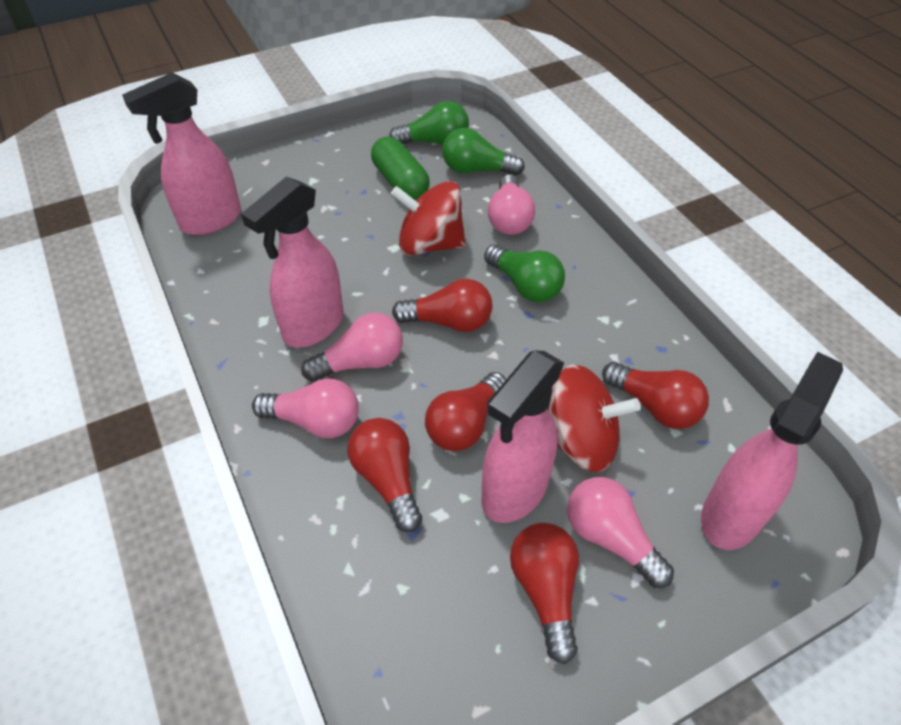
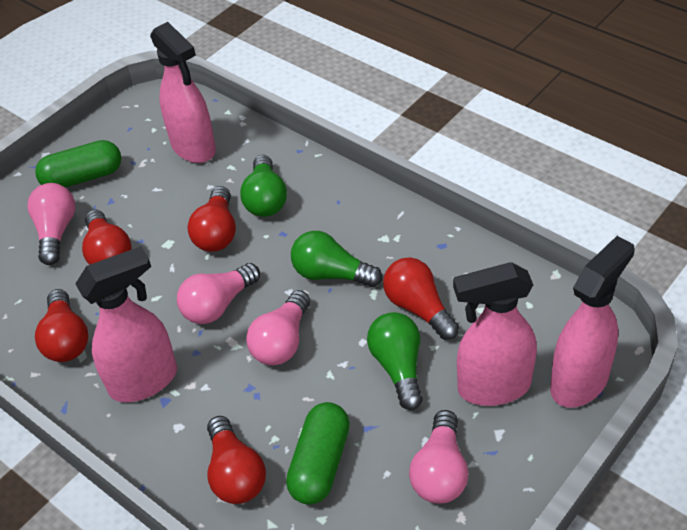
green capsule: 1 -> 2
red spinning top: 2 -> 0

